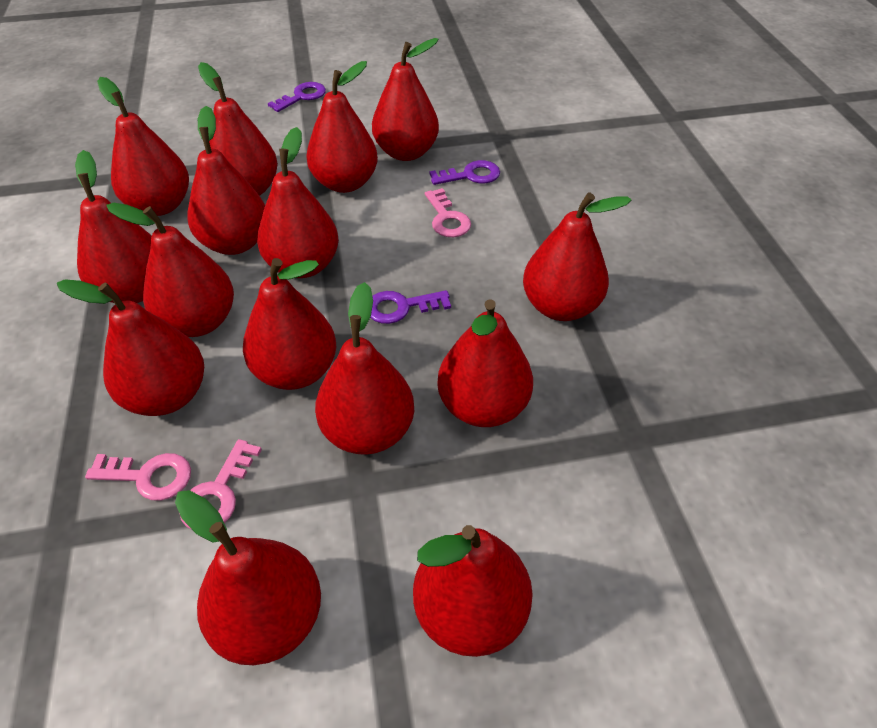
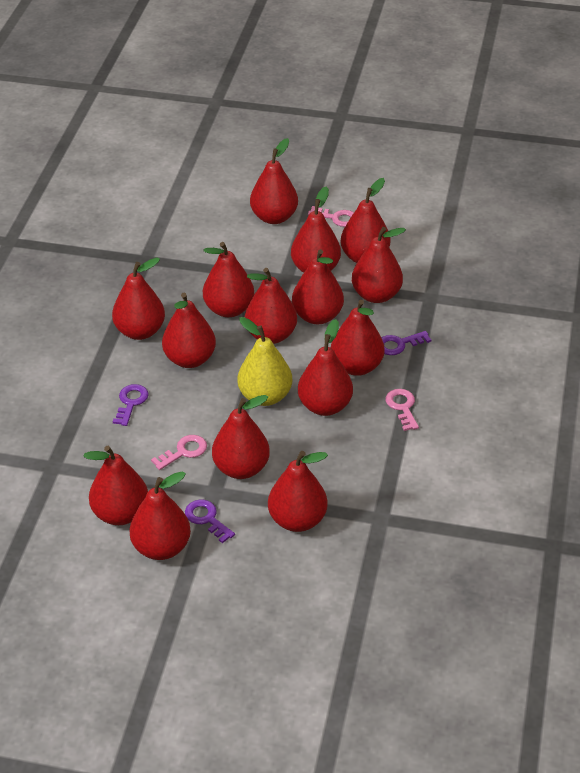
yellow pear: 0 -> 1

